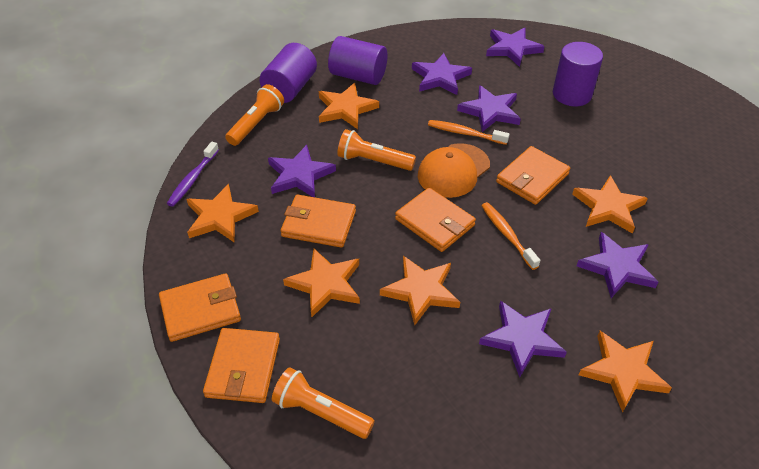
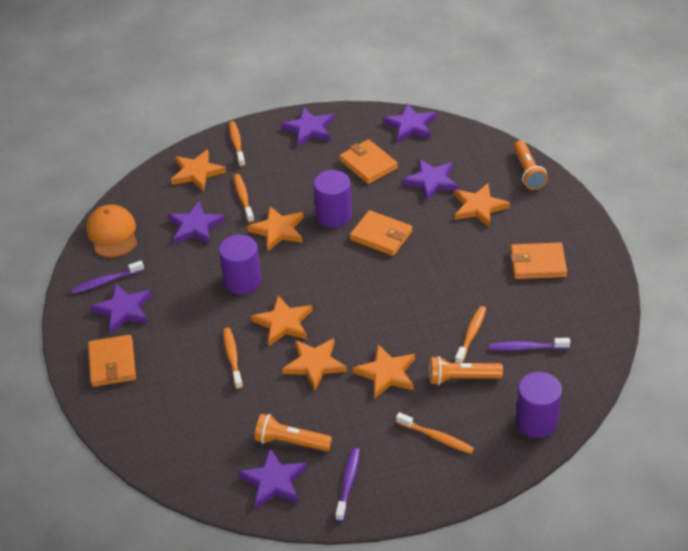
orange toothbrush: 2 -> 5
orange wallet: 5 -> 4
purple toothbrush: 1 -> 3

